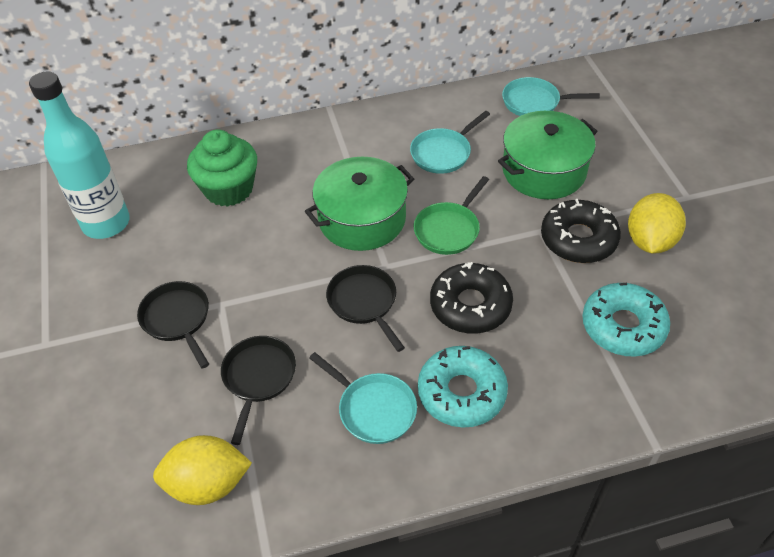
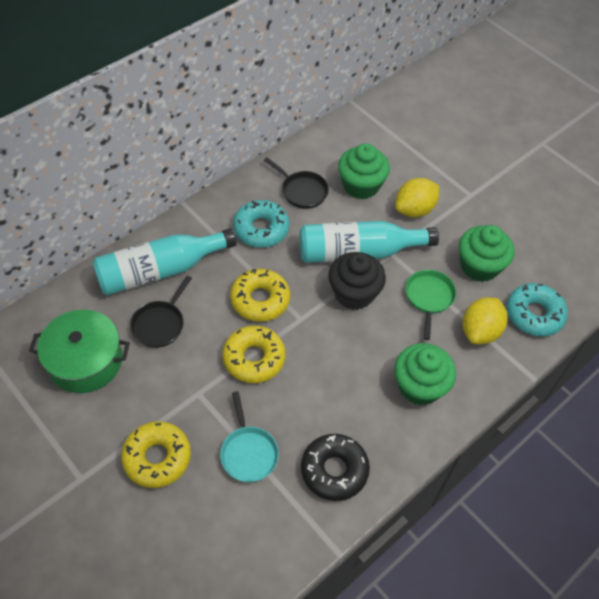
black cupcake: 0 -> 1
black donut: 2 -> 1
black pan: 3 -> 2
green cupcake: 1 -> 3
green pot: 2 -> 1
turquoise bottle: 1 -> 2
turquoise pan: 3 -> 1
yellow donut: 0 -> 3

